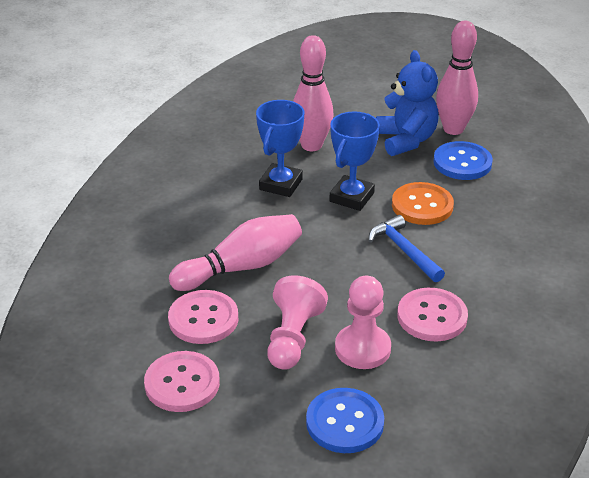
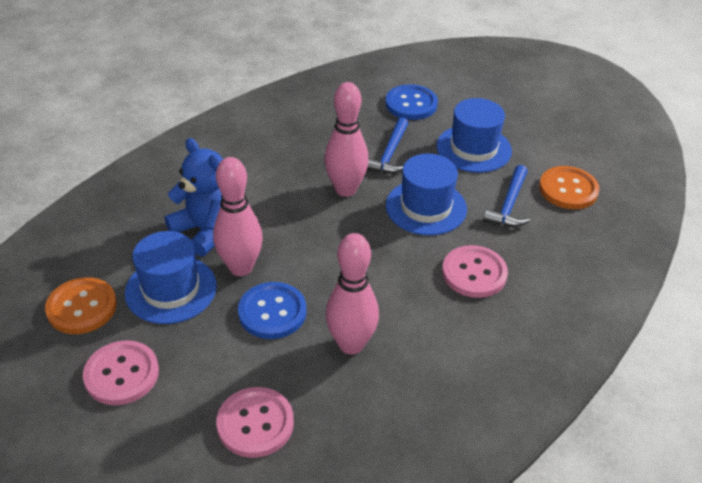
blue hammer: 1 -> 2
blue hat: 0 -> 3
blue trophy: 2 -> 0
orange button: 1 -> 2
pink pawn: 2 -> 0

